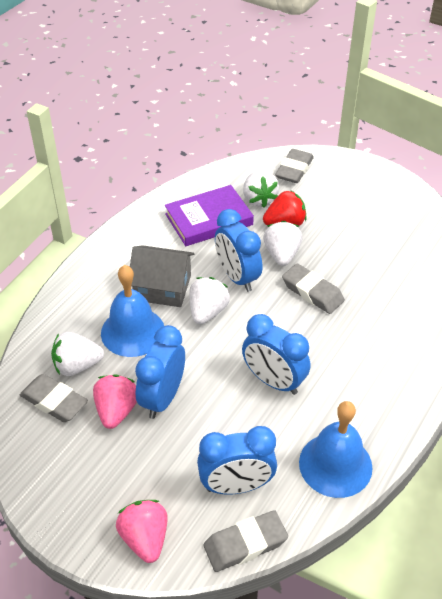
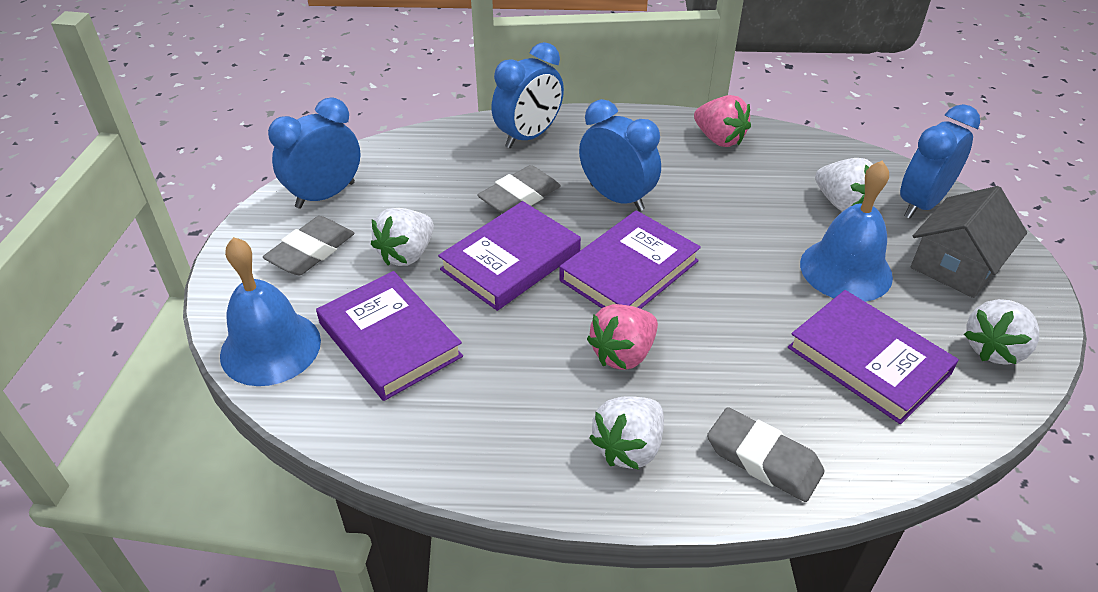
grey eraser: 4 -> 3
purple book: 1 -> 4
red strawberry: 1 -> 0

